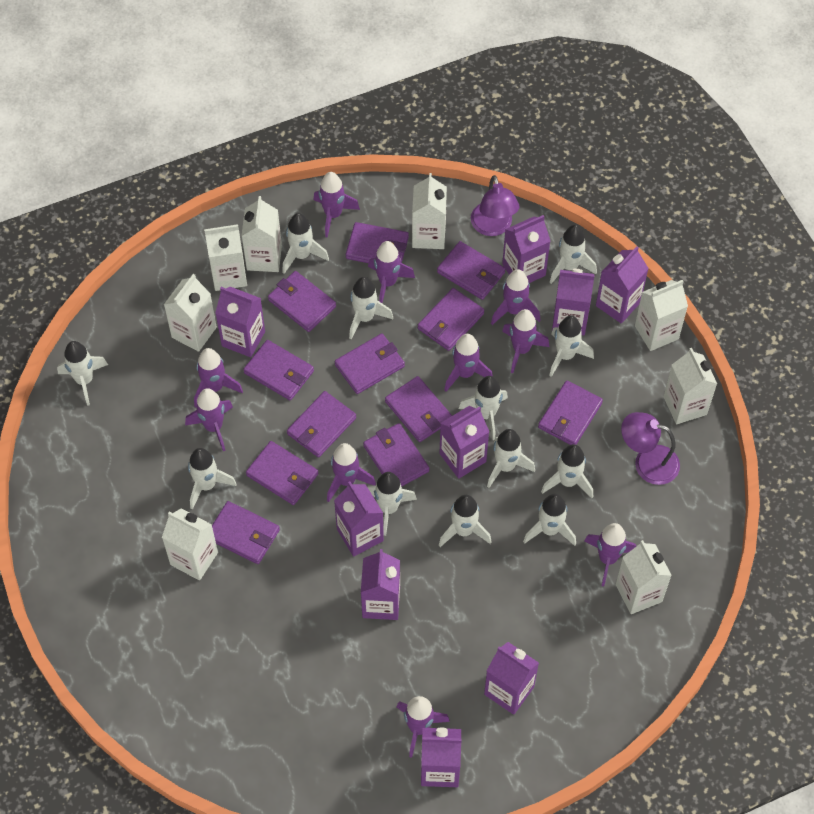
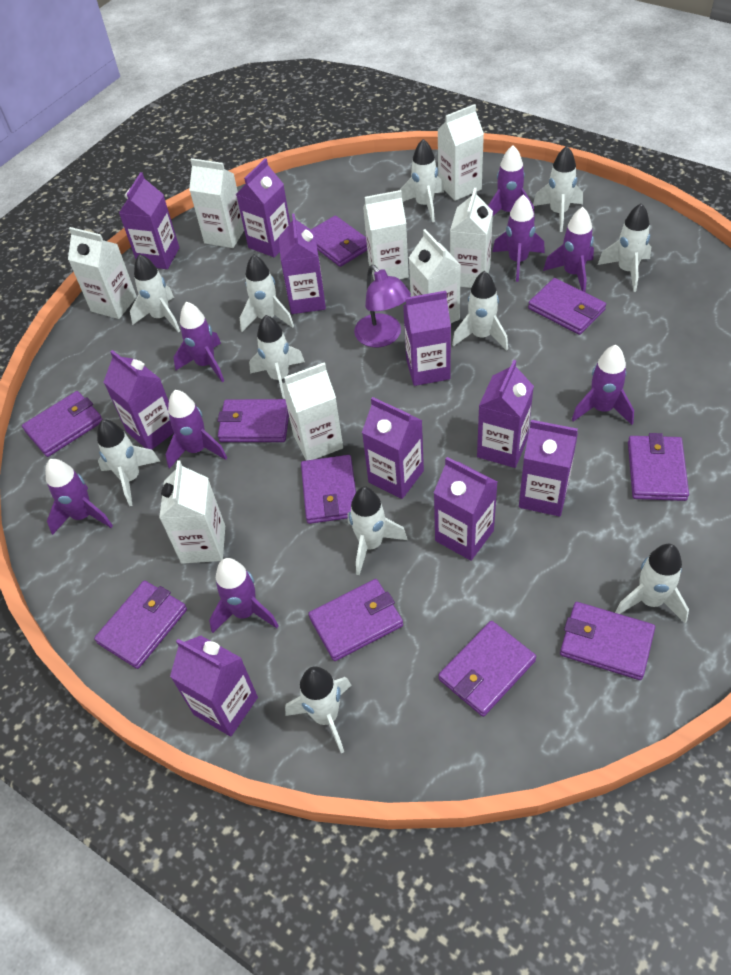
purple carton: 9 -> 10
purple lamp: 2 -> 1
purple rocket: 10 -> 8
purple wallet: 12 -> 10
white rocket: 12 -> 11

